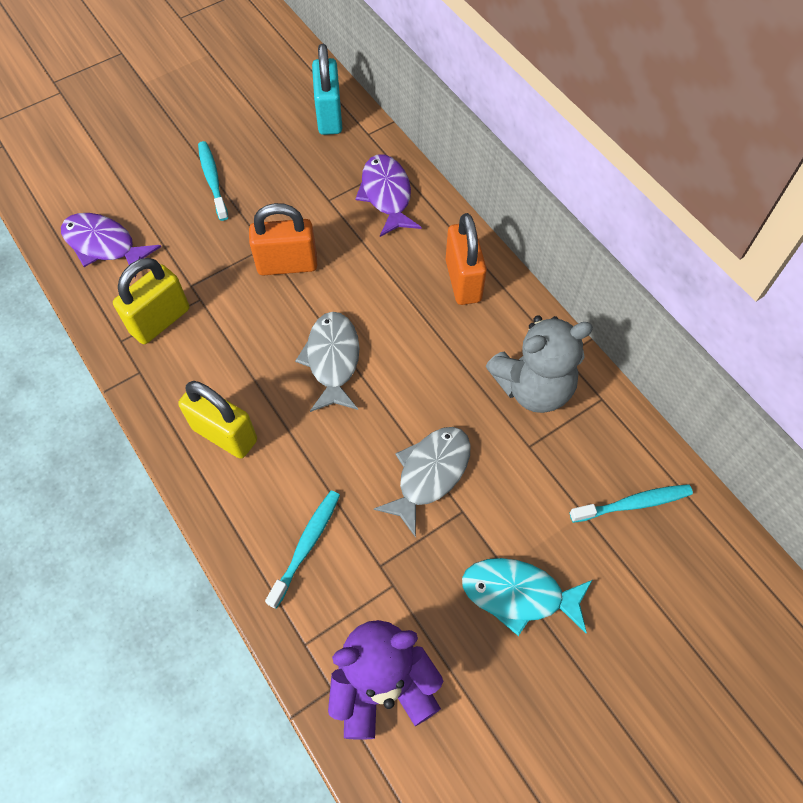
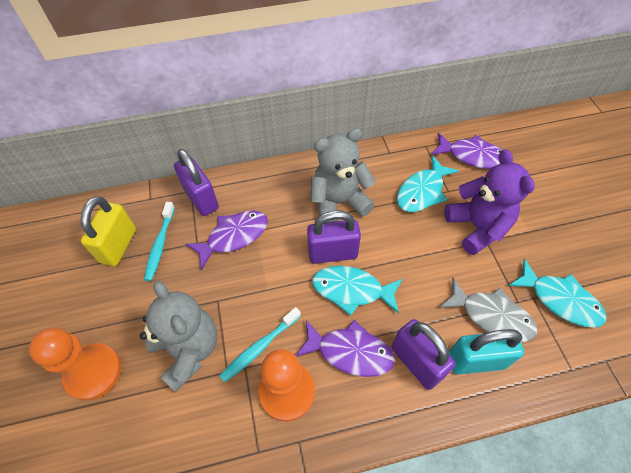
grey fish: 2 -> 1
grey teddy bear: 1 -> 2
orange padlock: 2 -> 0
orange pawn: 0 -> 2
purple fish: 2 -> 3
purple padlock: 0 -> 3
turquoise fish: 1 -> 3
turquoise toothbrush: 3 -> 2
yellow padlock: 2 -> 1

